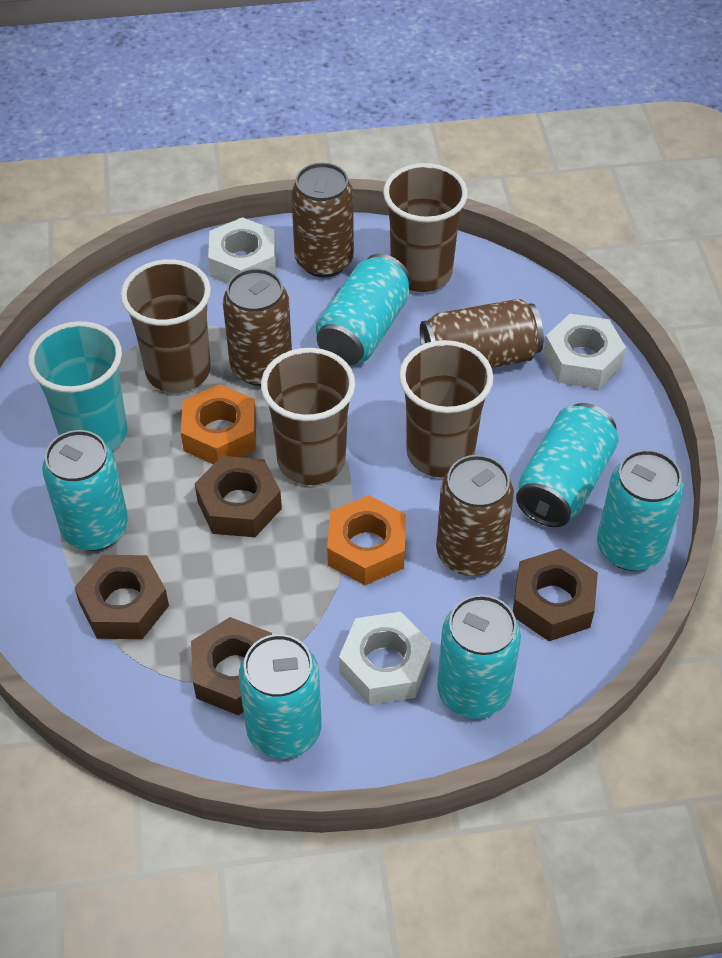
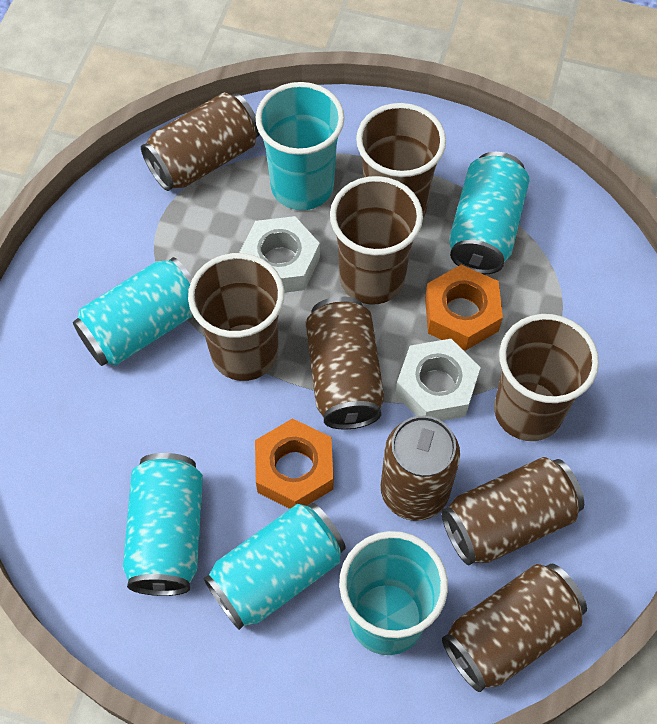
brown can: 4 -> 5
brown nut: 4 -> 0
turquoise can: 6 -> 4
turquoise cup: 1 -> 2
white nut: 3 -> 2

